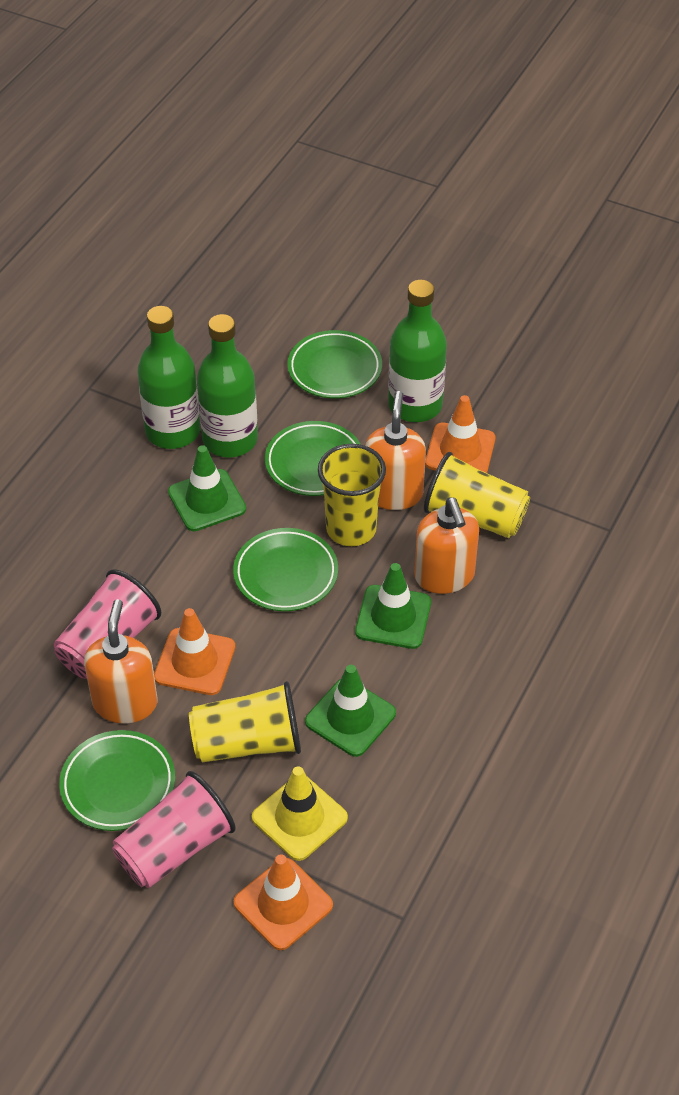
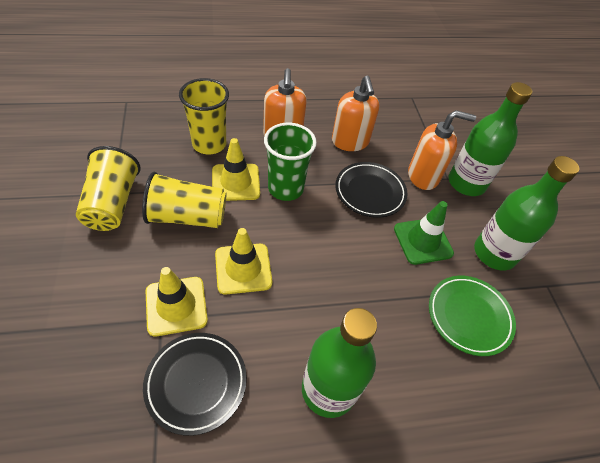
black plate: 0 -> 2
green cup: 0 -> 1
green plate: 4 -> 1
green traffic cone: 3 -> 1
orange traffic cone: 3 -> 0
pink cup: 2 -> 0
yellow traffic cone: 1 -> 3

